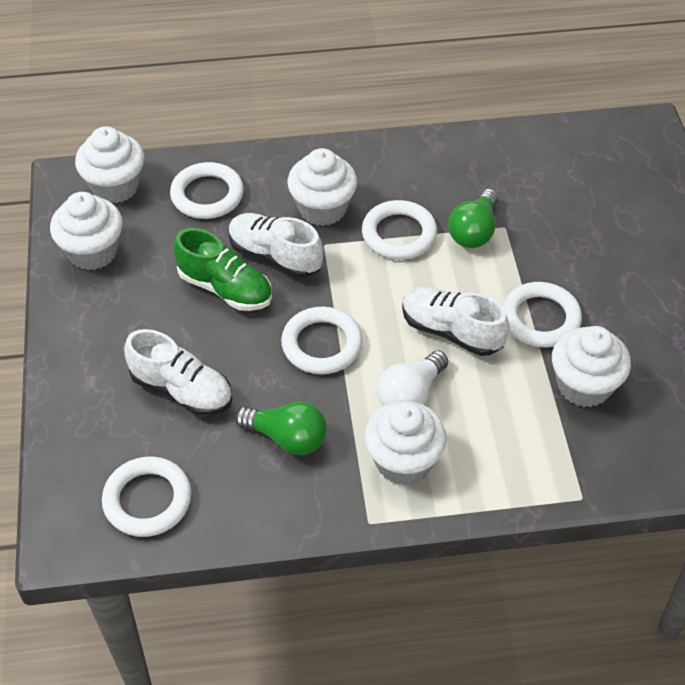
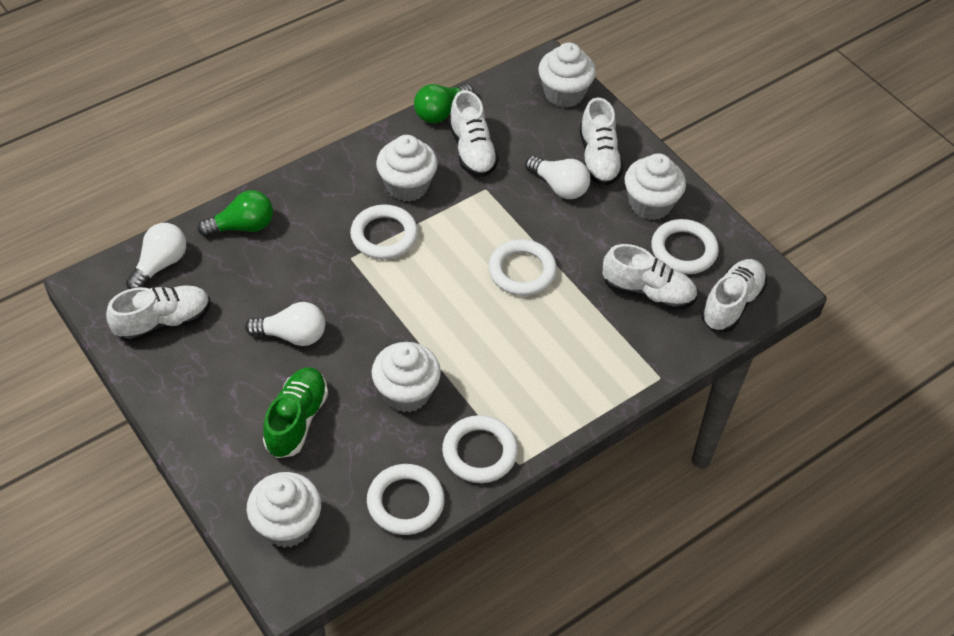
white light bulb: 1 -> 3
white shoe: 3 -> 5

